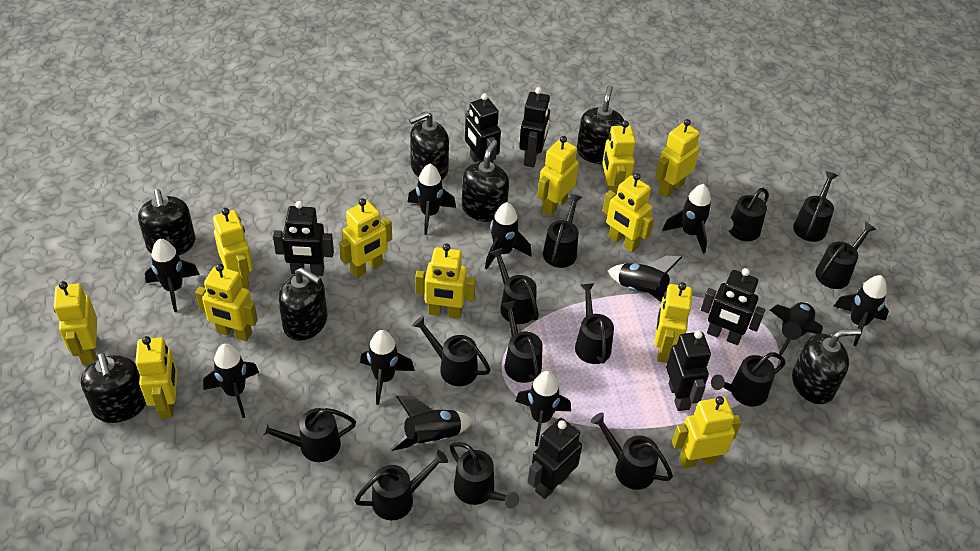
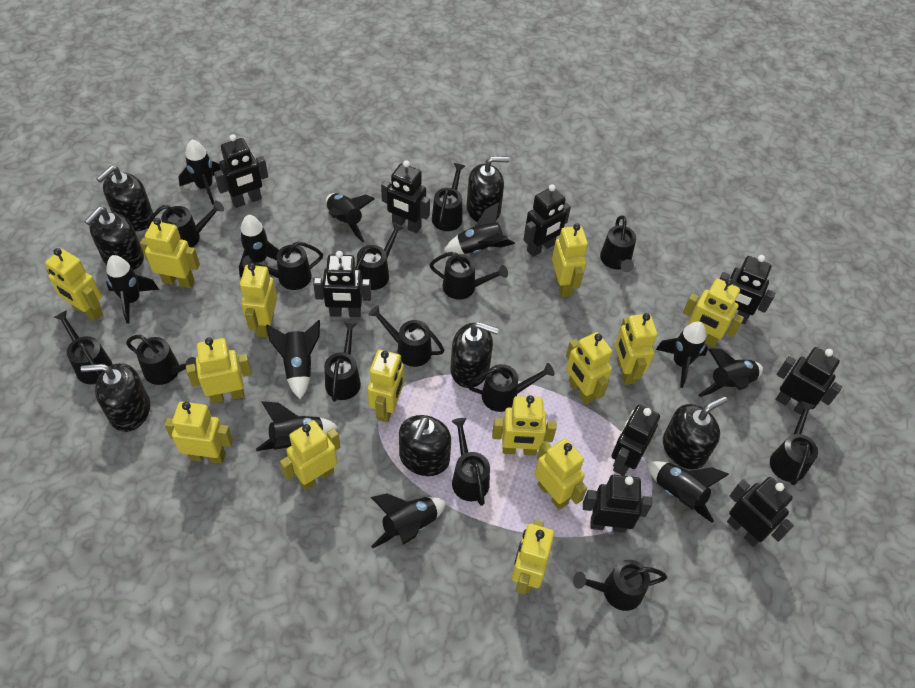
black robot: 6 -> 9
black watering can: 13 -> 14
yellow robot: 12 -> 14

